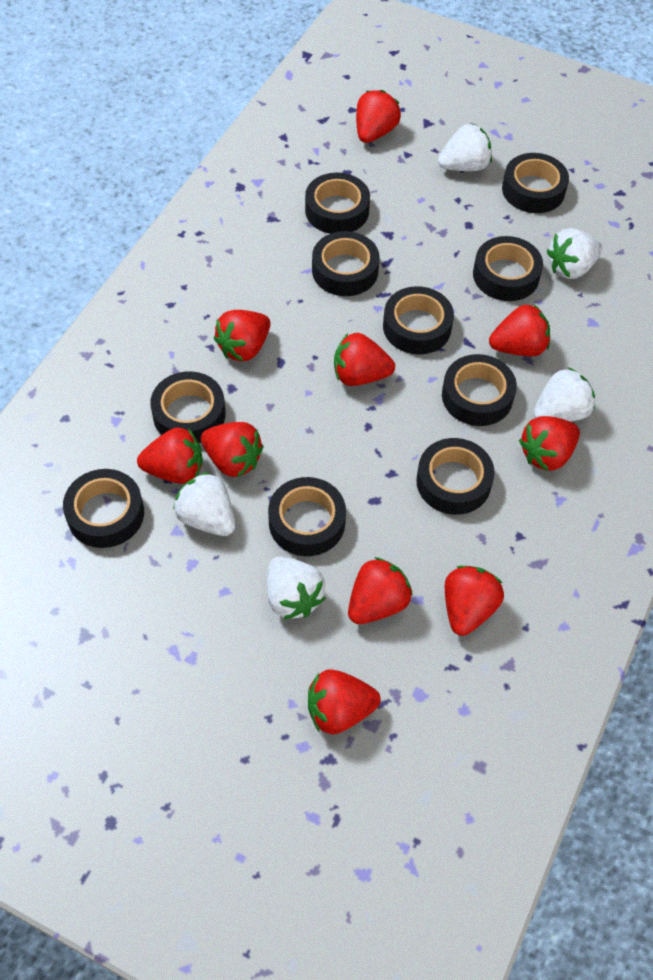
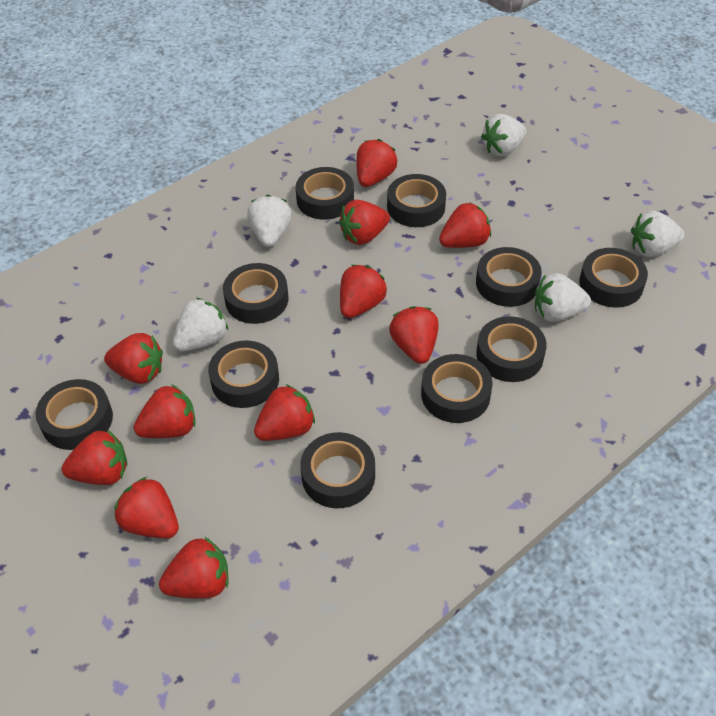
red strawberry: 10 -> 11

